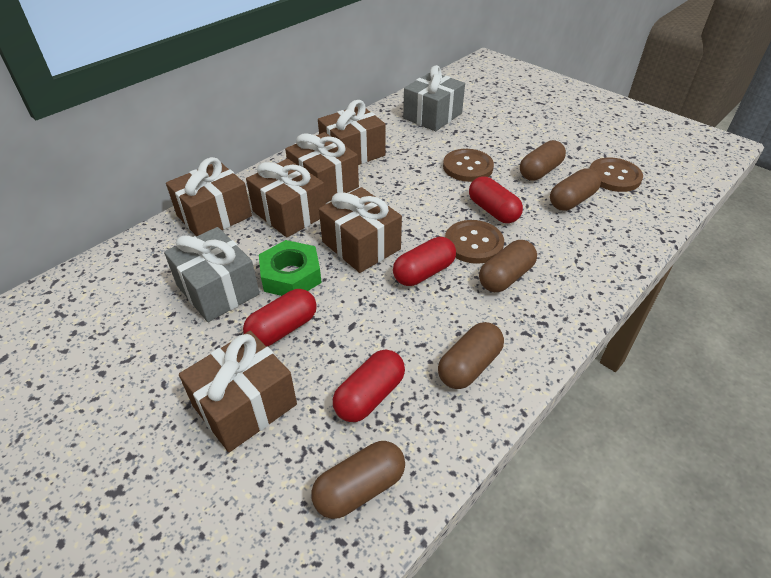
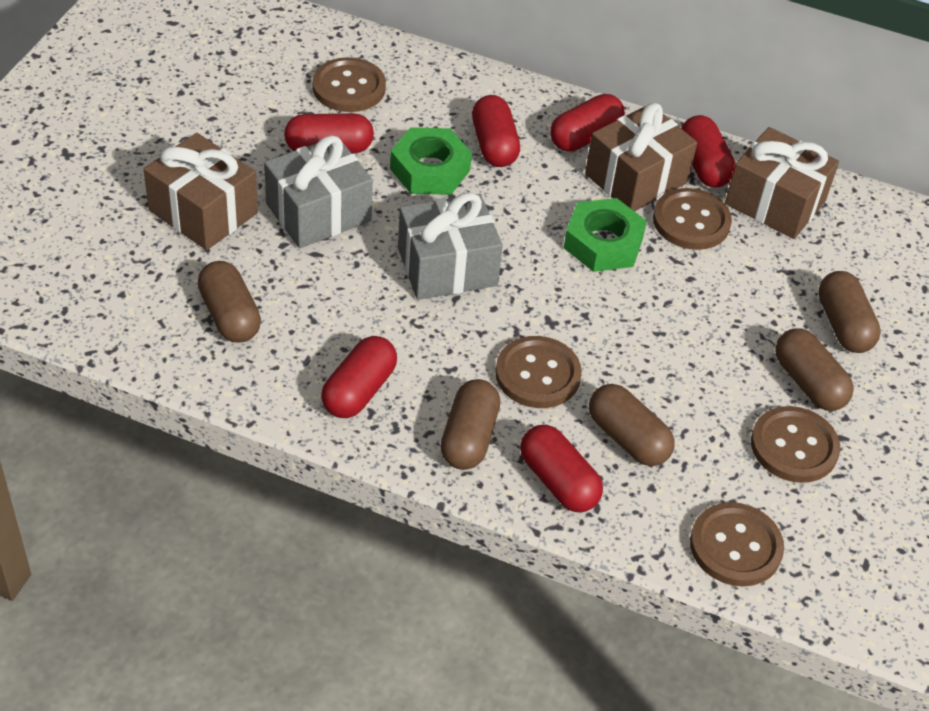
brown button: 3 -> 5
brown gift: 6 -> 3
green nut: 1 -> 2
red capsule: 4 -> 6

